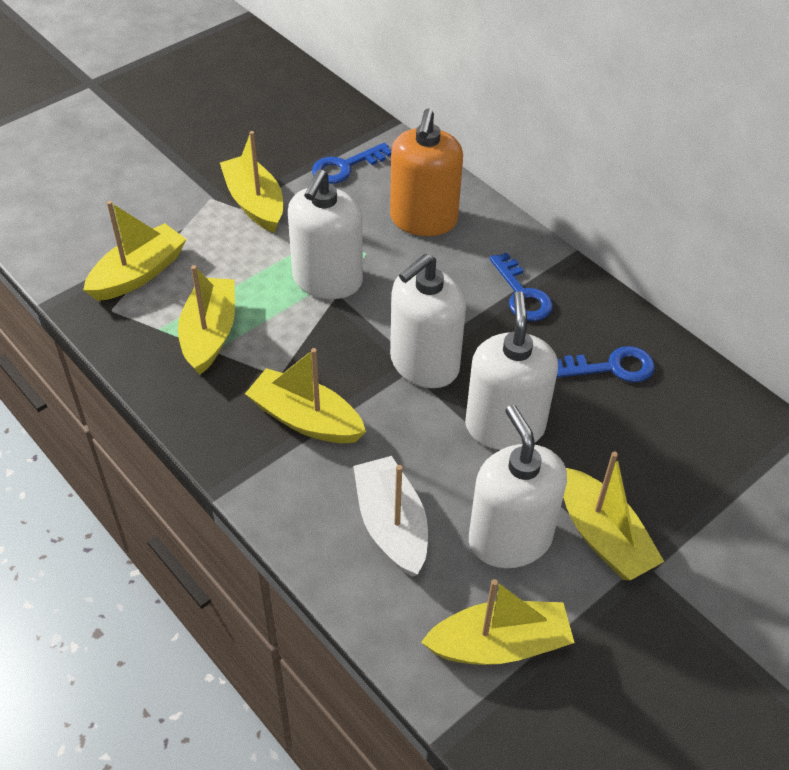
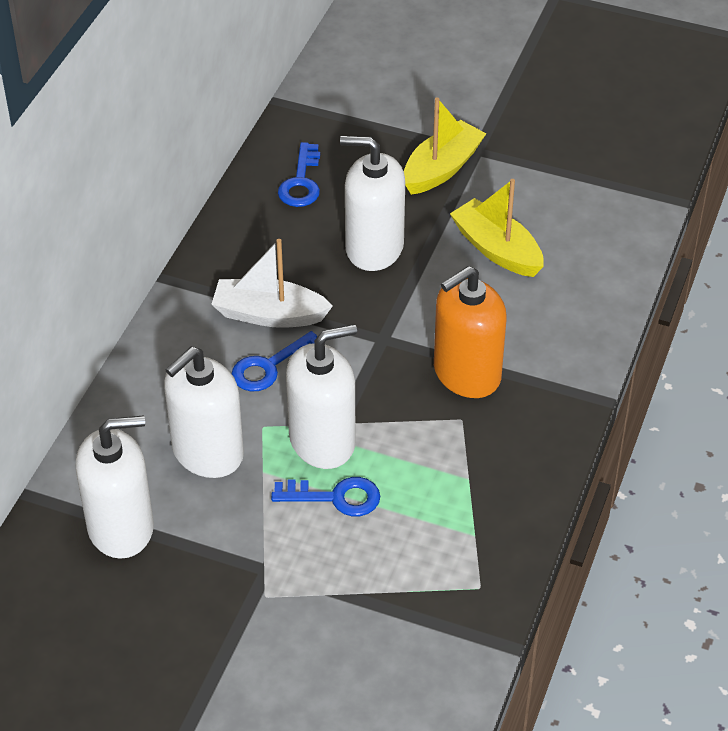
yellow boat: 6 -> 2

